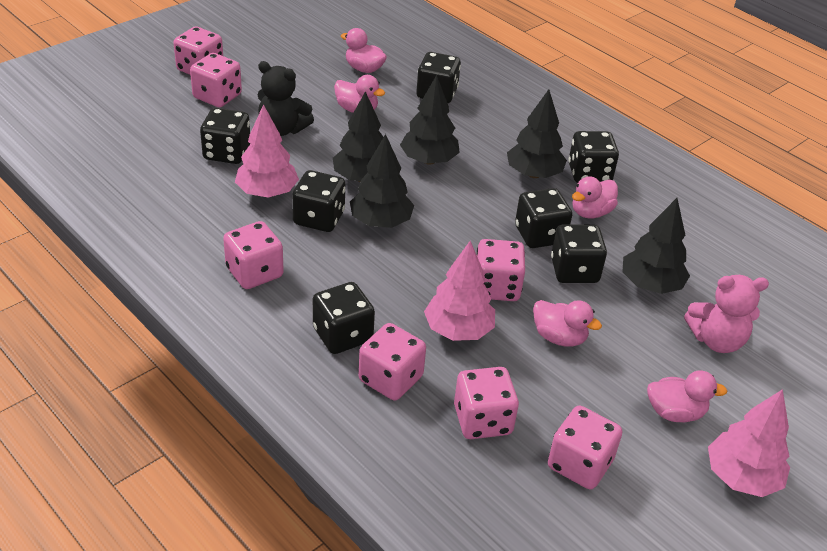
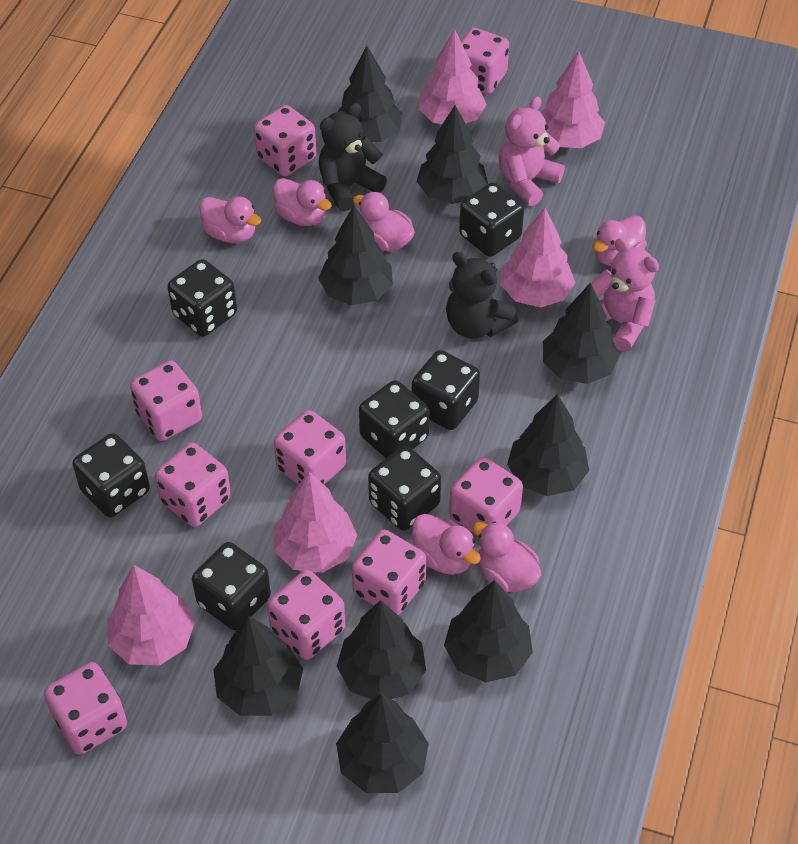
black teddy bear: 1 -> 2
black tree: 5 -> 9
pink dice: 7 -> 9
pink duck: 5 -> 6
pink teddy bear: 1 -> 2
pink tree: 3 -> 5

